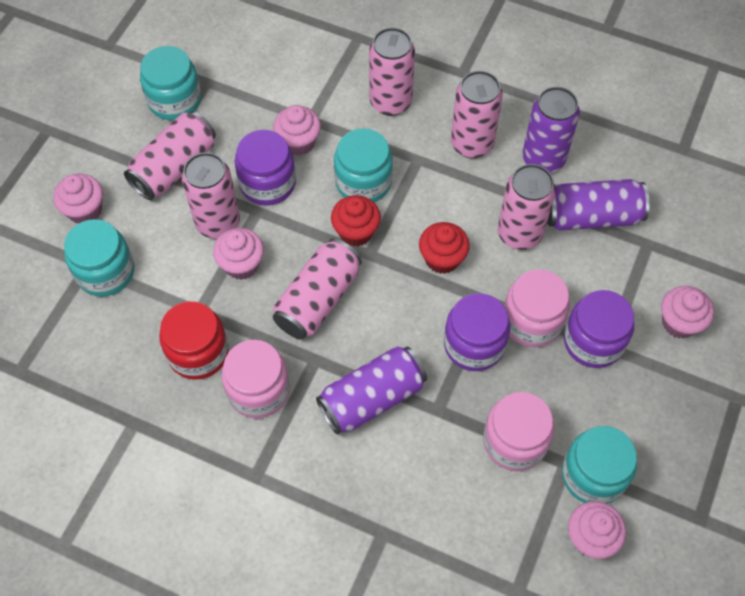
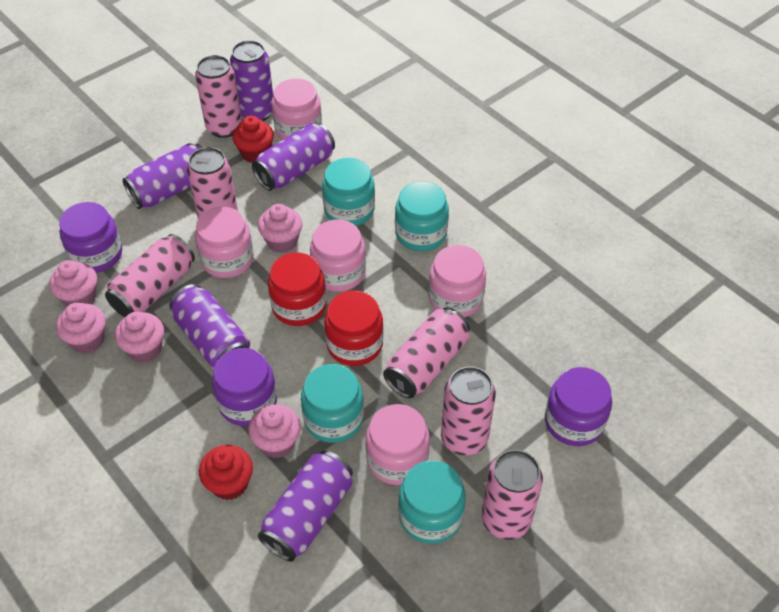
pink jar: 3 -> 5
purple can: 3 -> 5
red jar: 1 -> 2

